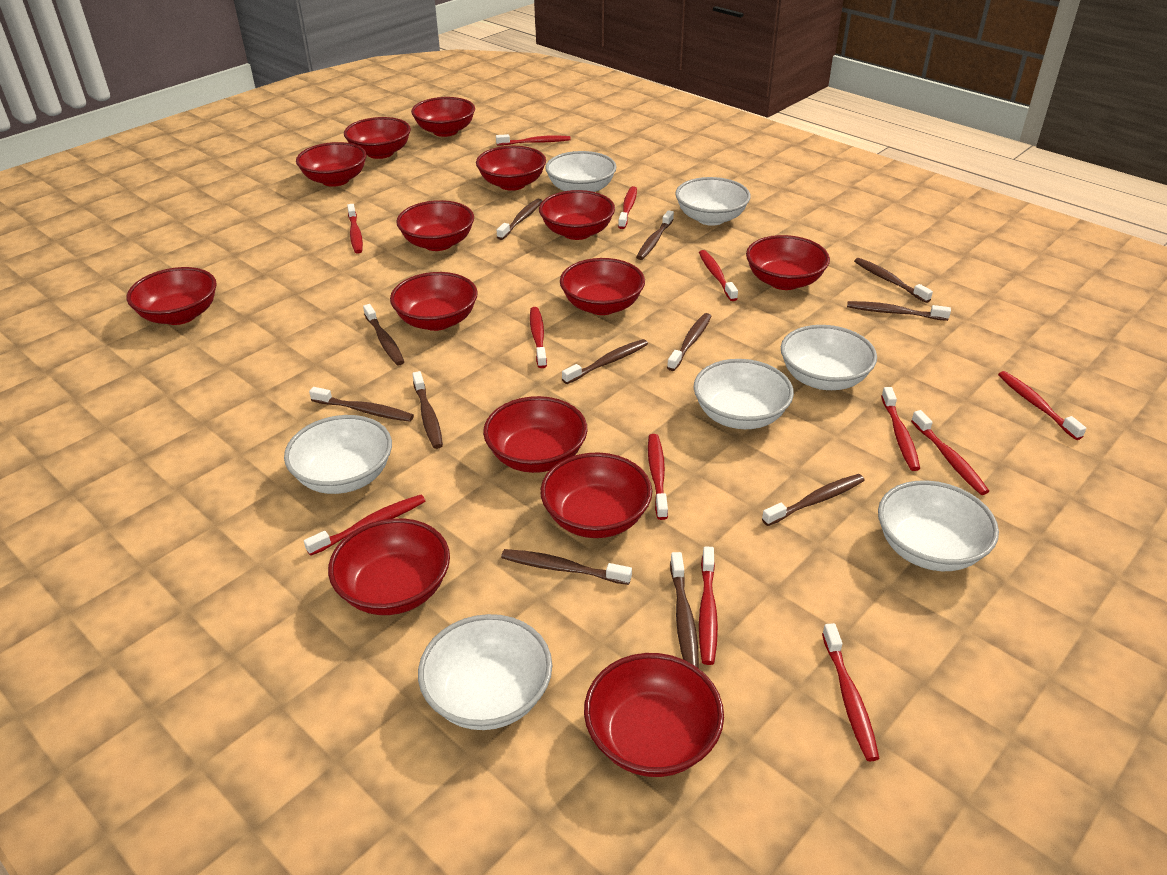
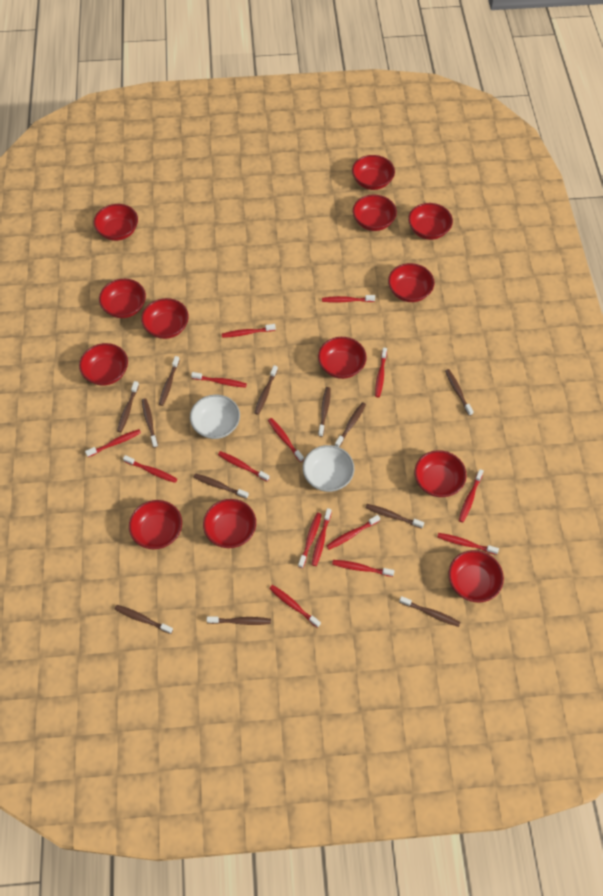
red bowl: 14 -> 13
red toothbrush: 12 -> 15
white bowl: 7 -> 2

